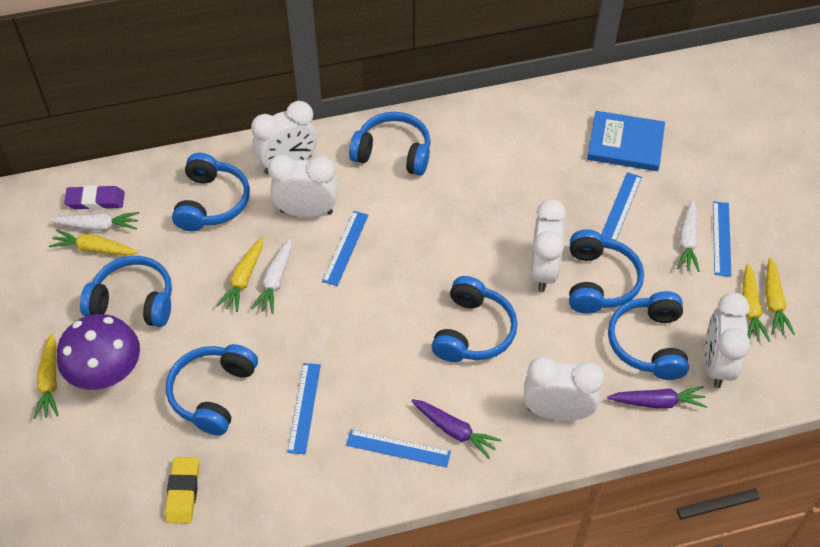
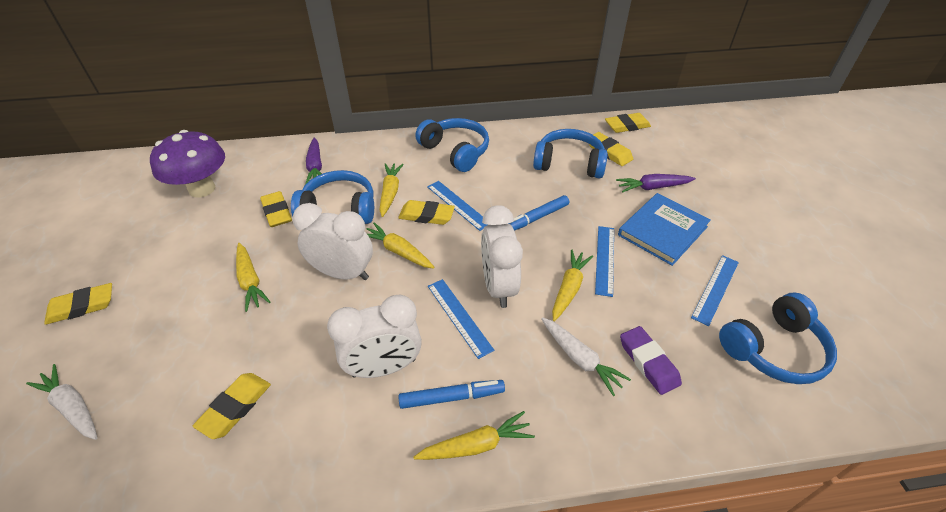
blue headphones: 7 -> 4
blue marker: 0 -> 2
blue ruler: 5 -> 4
white carrot: 3 -> 2
white clock: 5 -> 3
yellow eraser: 1 -> 6

